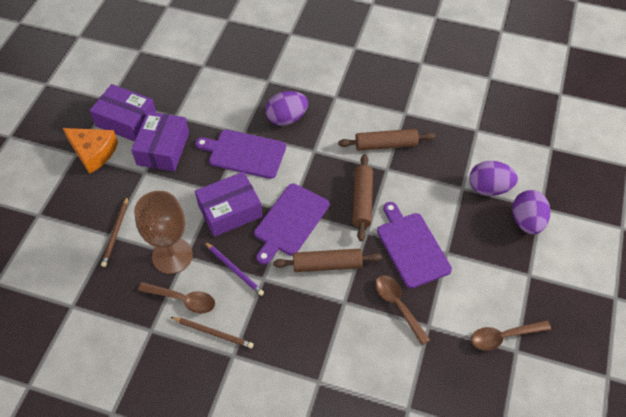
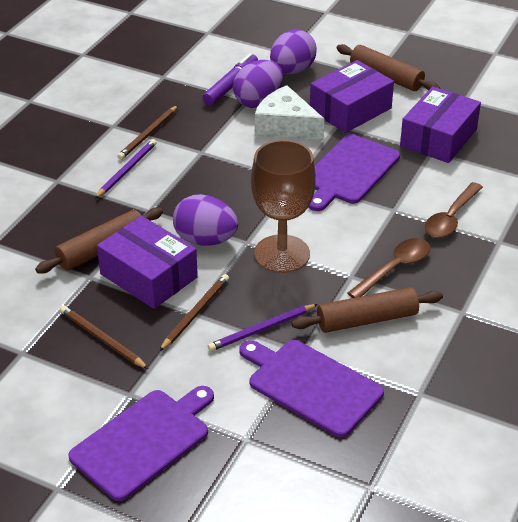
brown pencil: 2 -> 3
brown spoon: 3 -> 2
orange cheese: 1 -> 0
purple marker: 0 -> 1
purple pencil: 1 -> 2
white cheese: 0 -> 1

